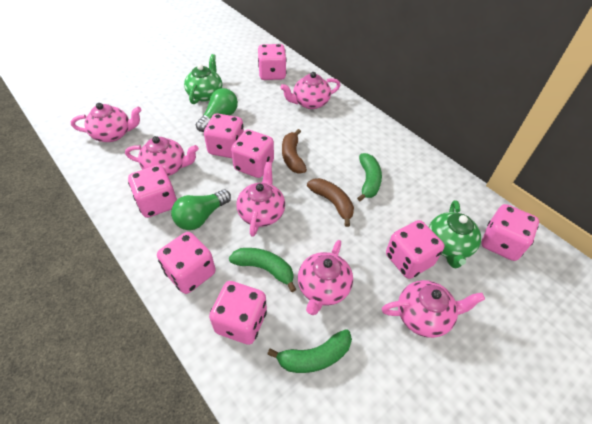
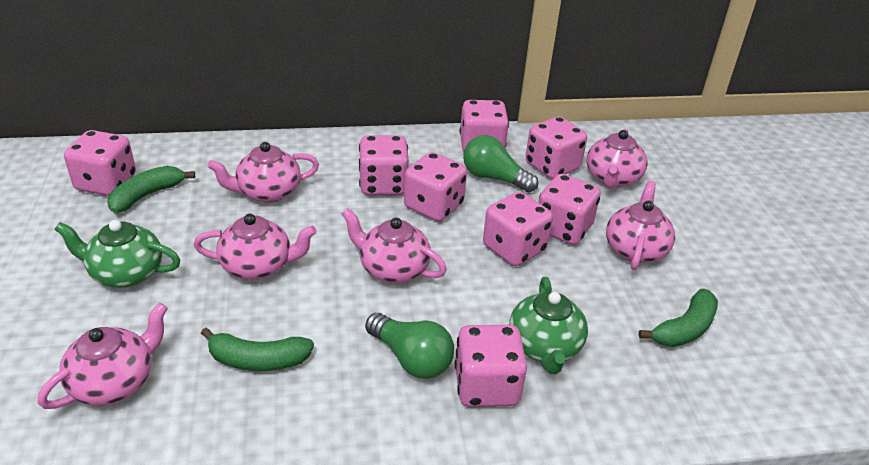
brown banana: 2 -> 0

